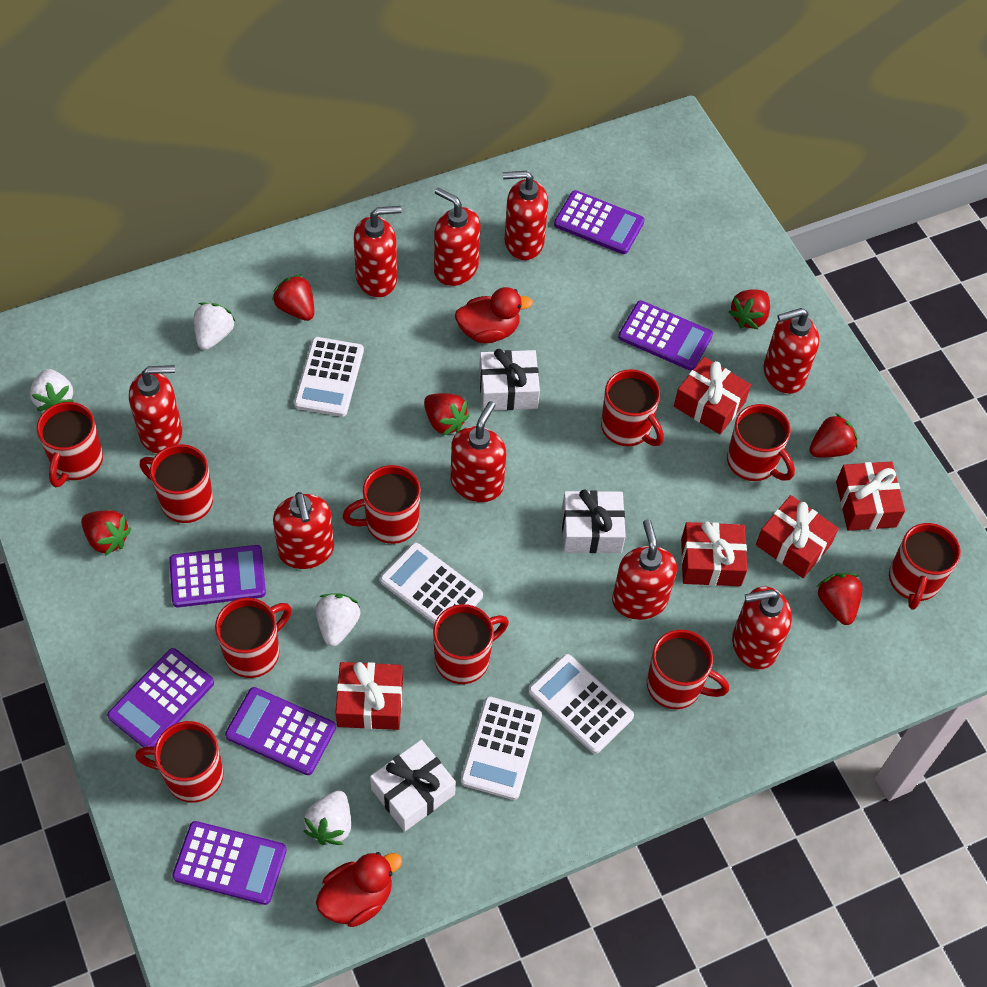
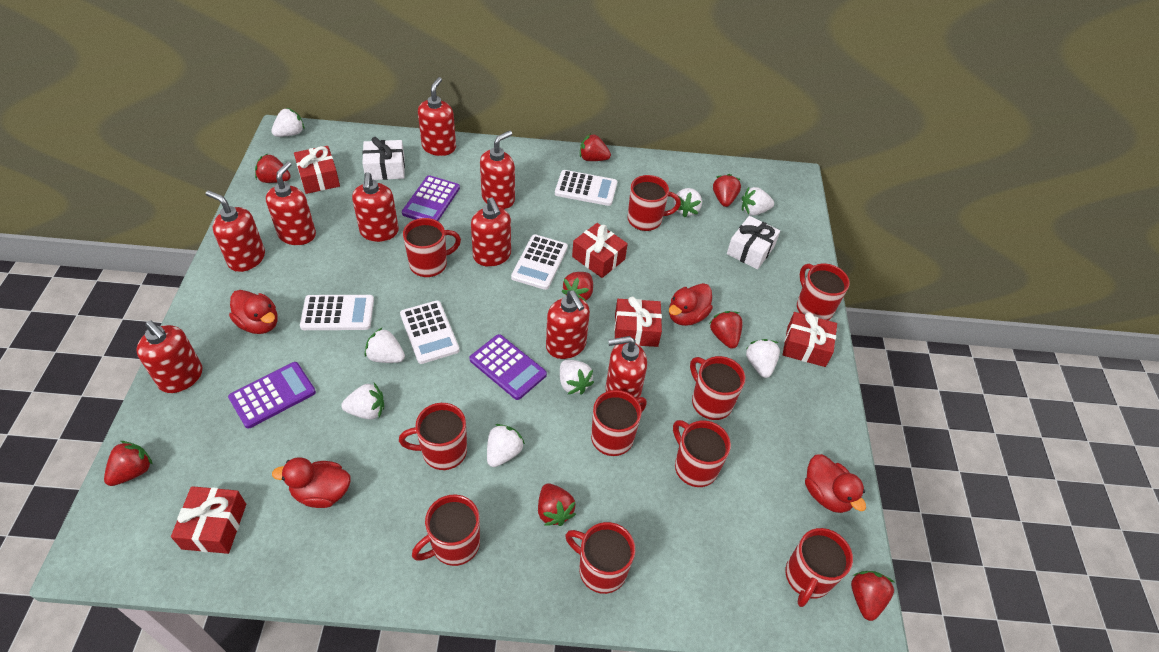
purple calculator: 6 -> 3
red duck: 2 -> 4
red strawberry: 6 -> 8
white gift: 3 -> 2
white strawberry: 4 -> 8

